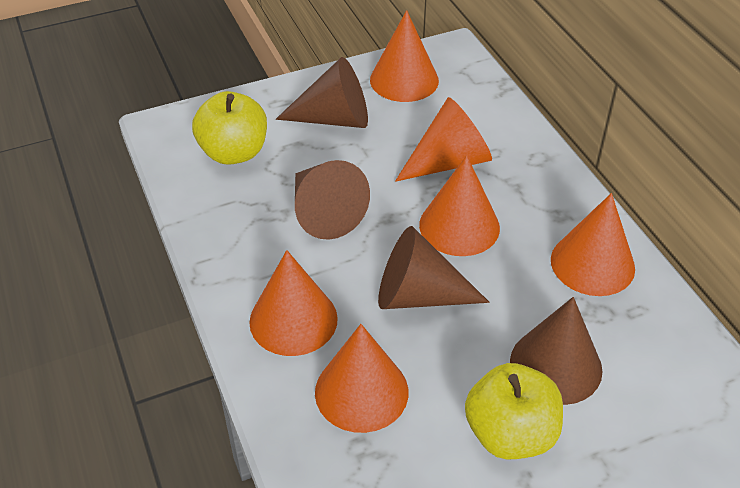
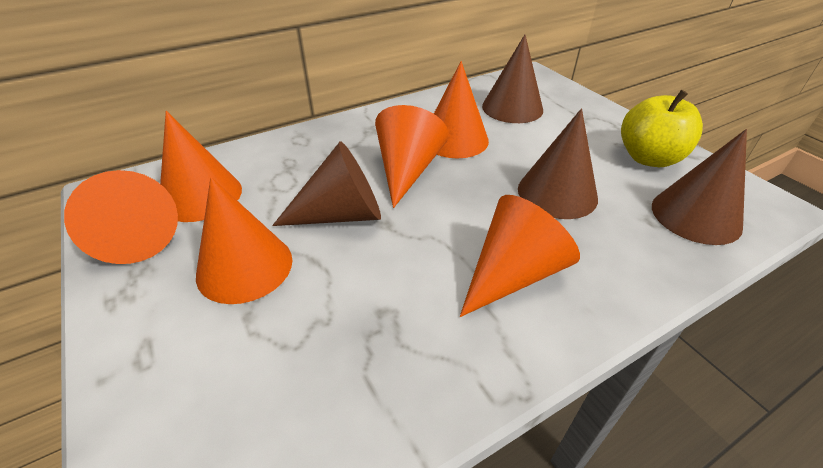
yellow apple: 2 -> 1

